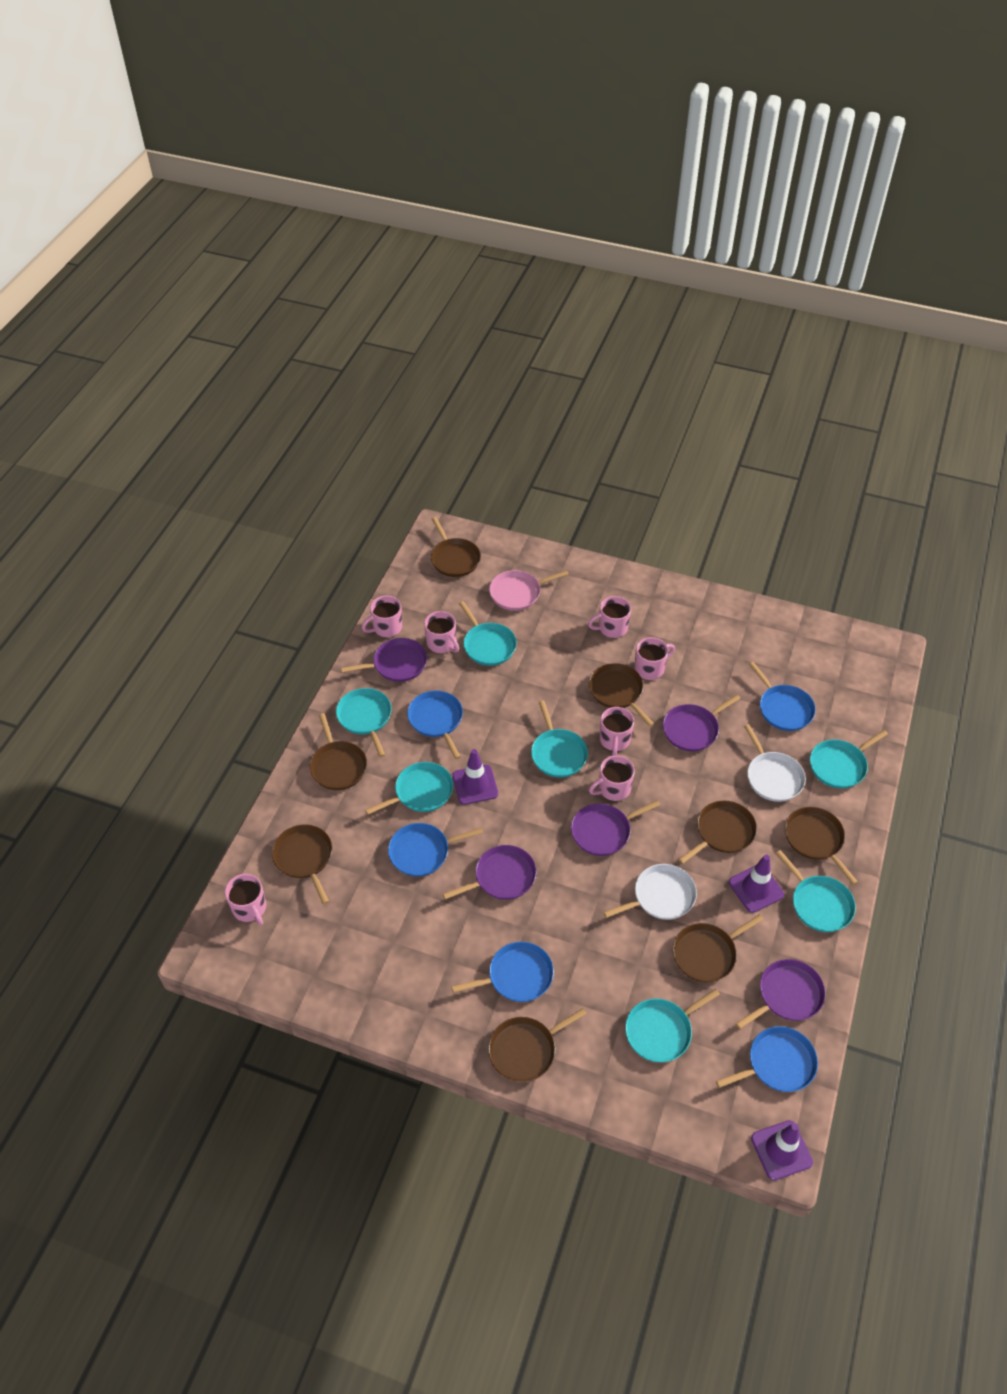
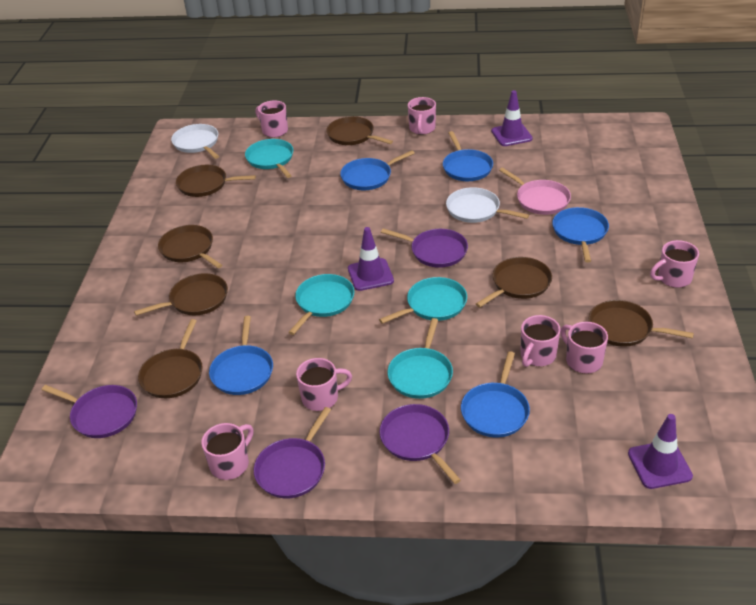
brown pan: 8 -> 7
purple pan: 5 -> 4
turquoise pan: 7 -> 4

